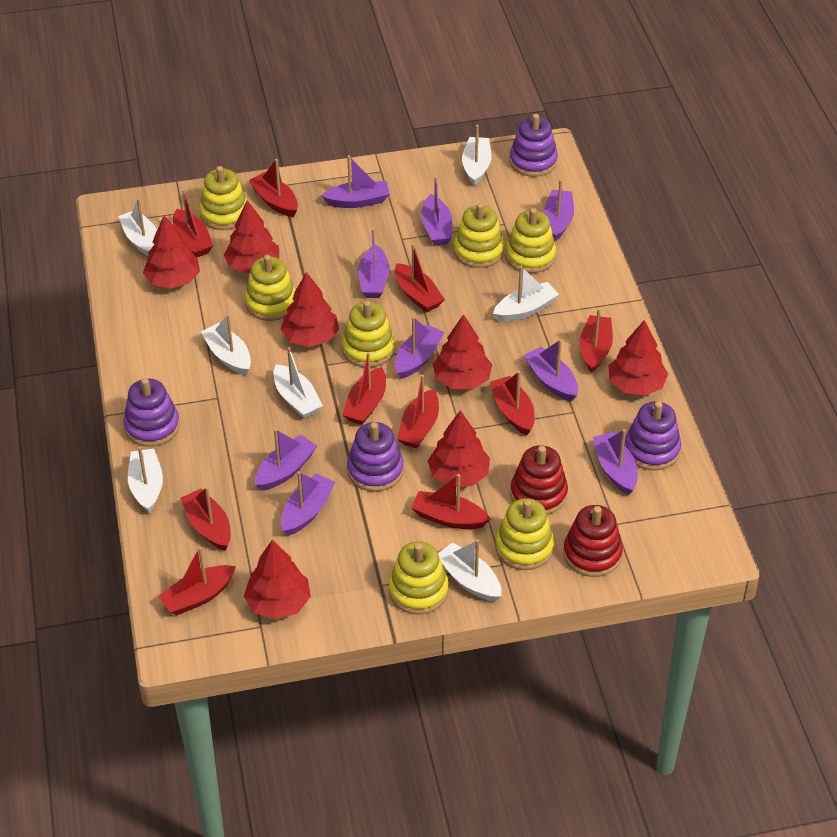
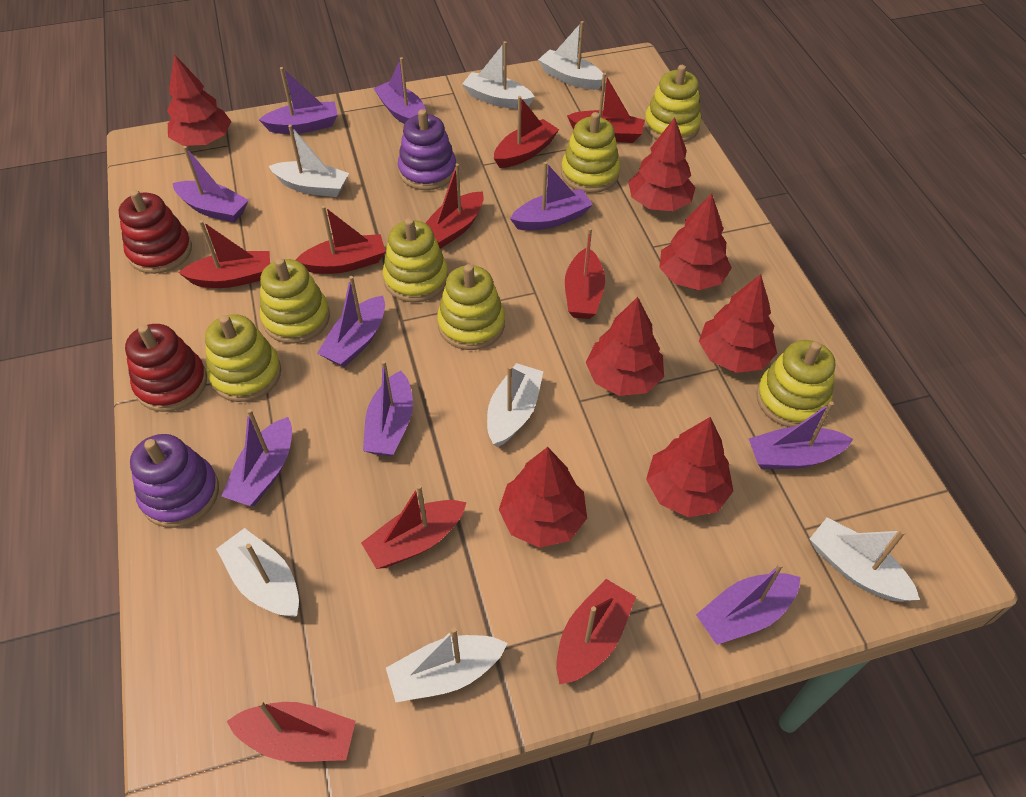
purple stacking toy: 4 -> 2
red boat: 10 -> 9

